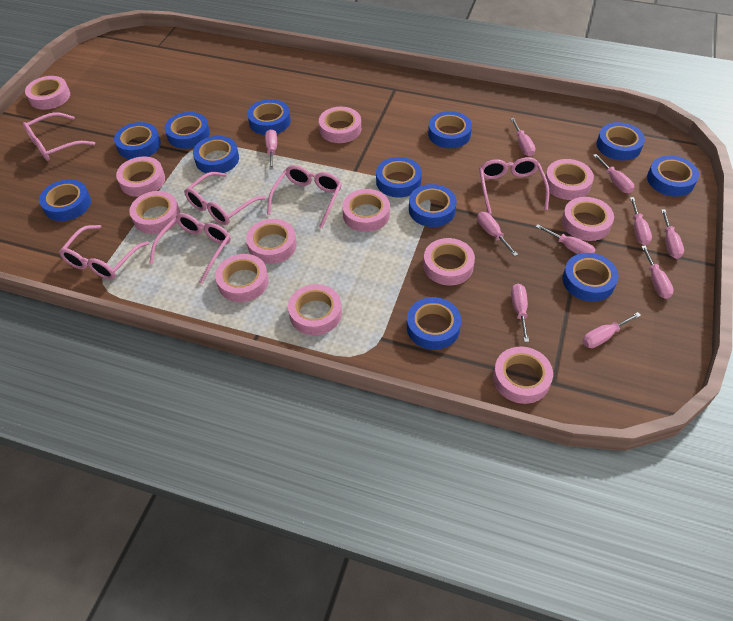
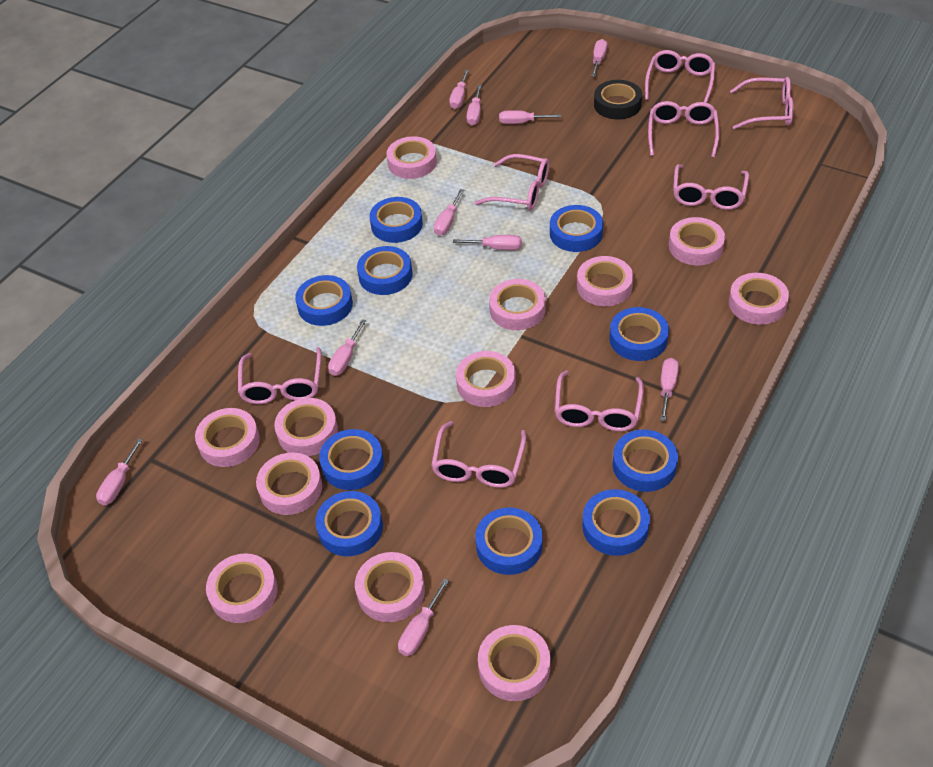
black tape: 0 -> 1
blue tape: 12 -> 10
pink glasses: 6 -> 8

